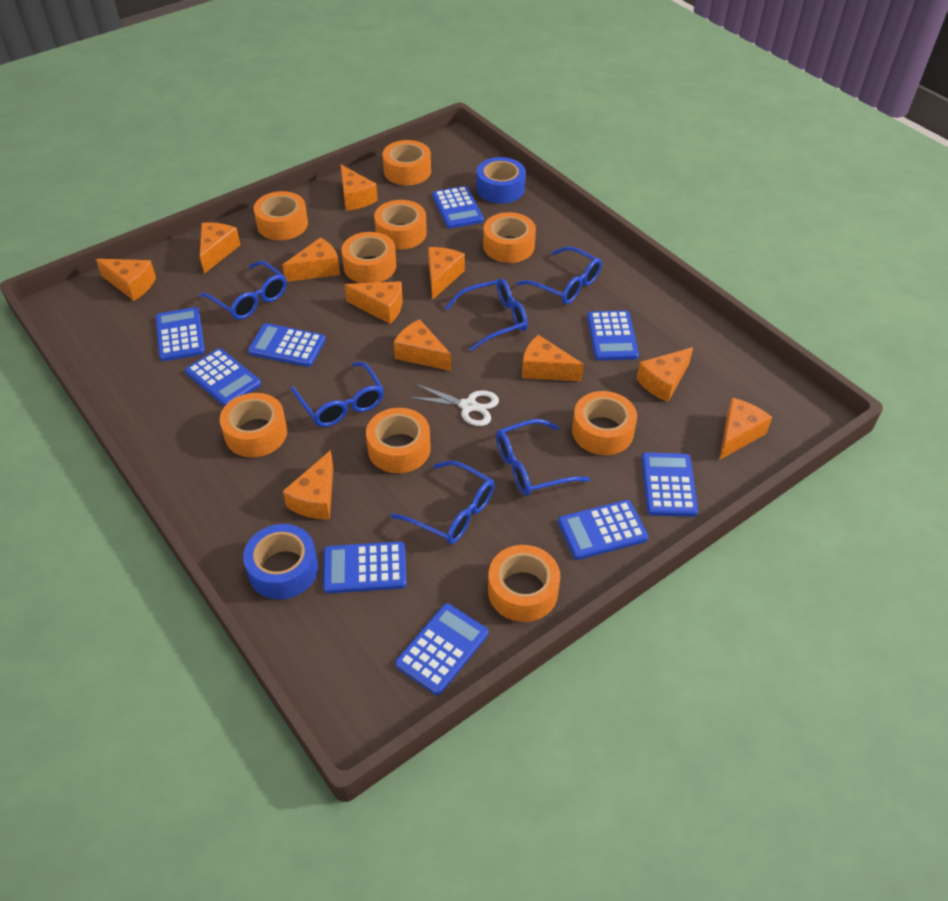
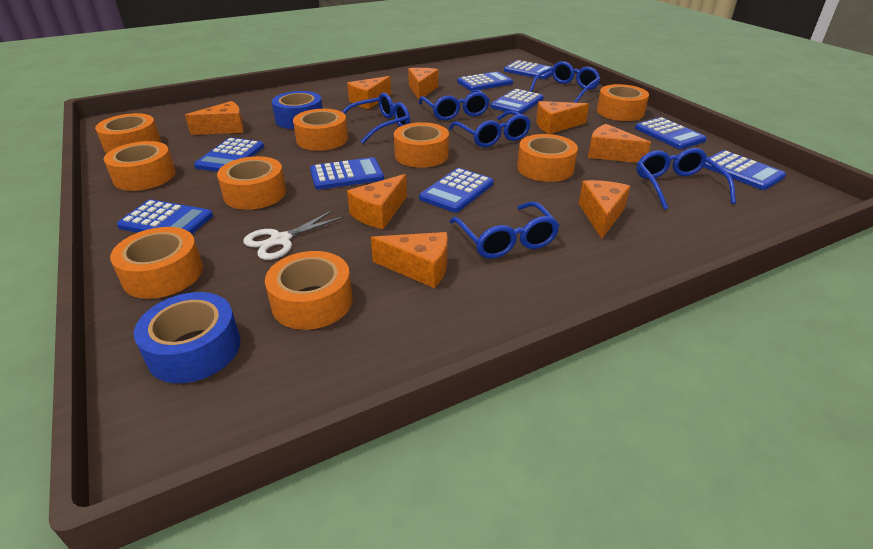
orange cheese: 11 -> 8

